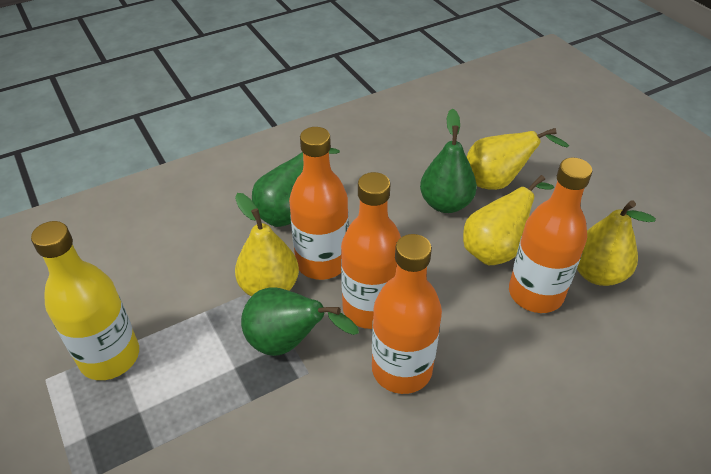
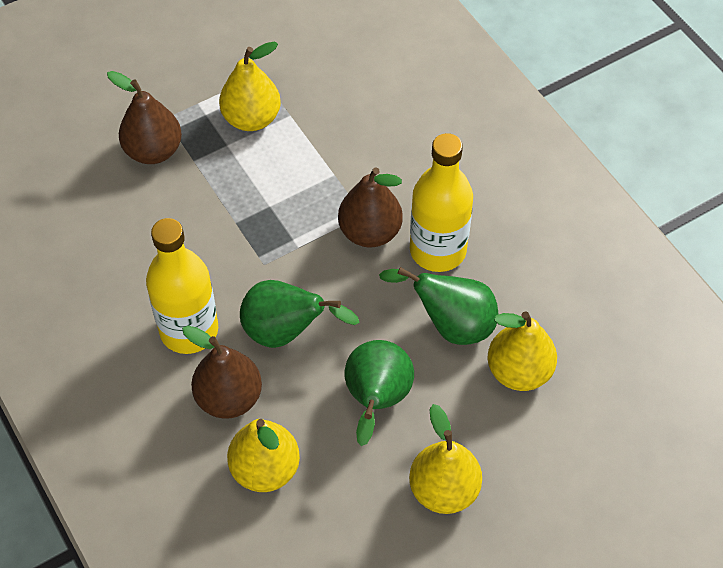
brown pear: 0 -> 3
orange bottle: 4 -> 0
yellow bottle: 1 -> 2

